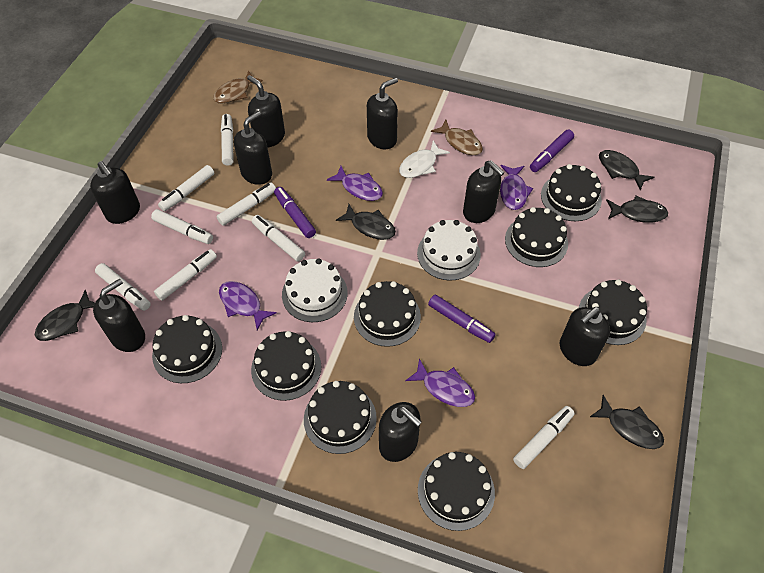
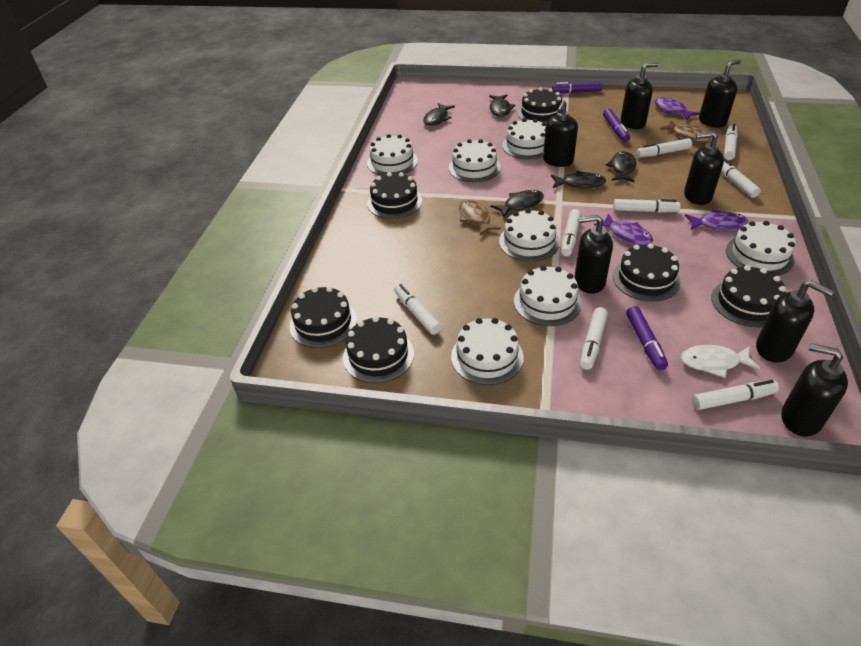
black cake: 8 -> 6
black soap dispenser: 8 -> 7
purple fish: 4 -> 3
white cake: 2 -> 7

